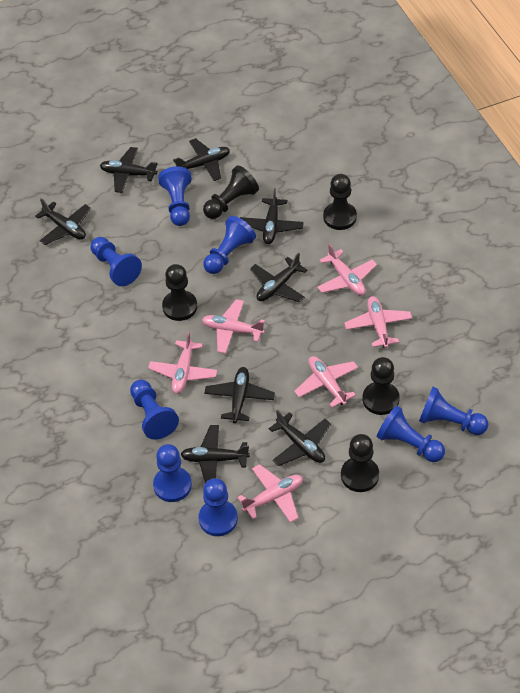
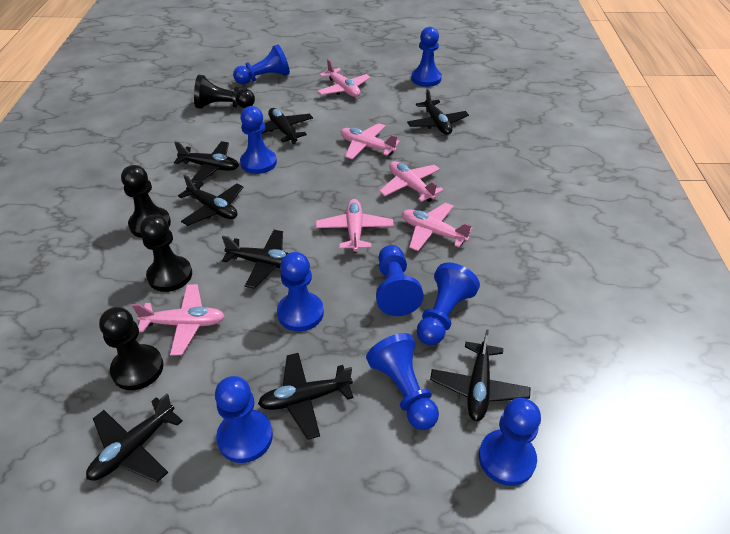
black pawn: 5 -> 4
blue pawn: 8 -> 9

